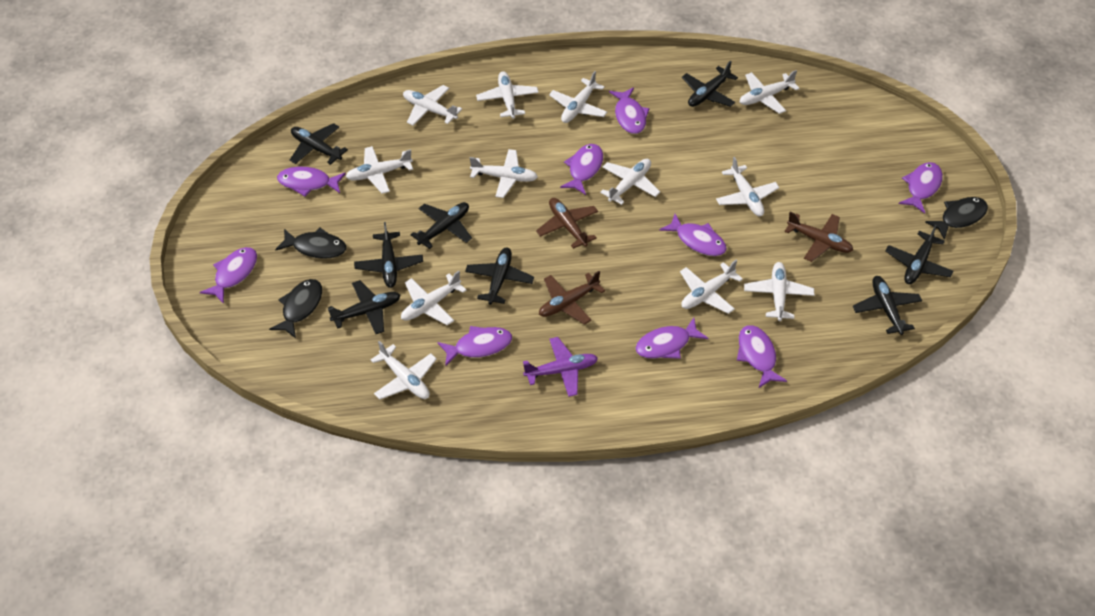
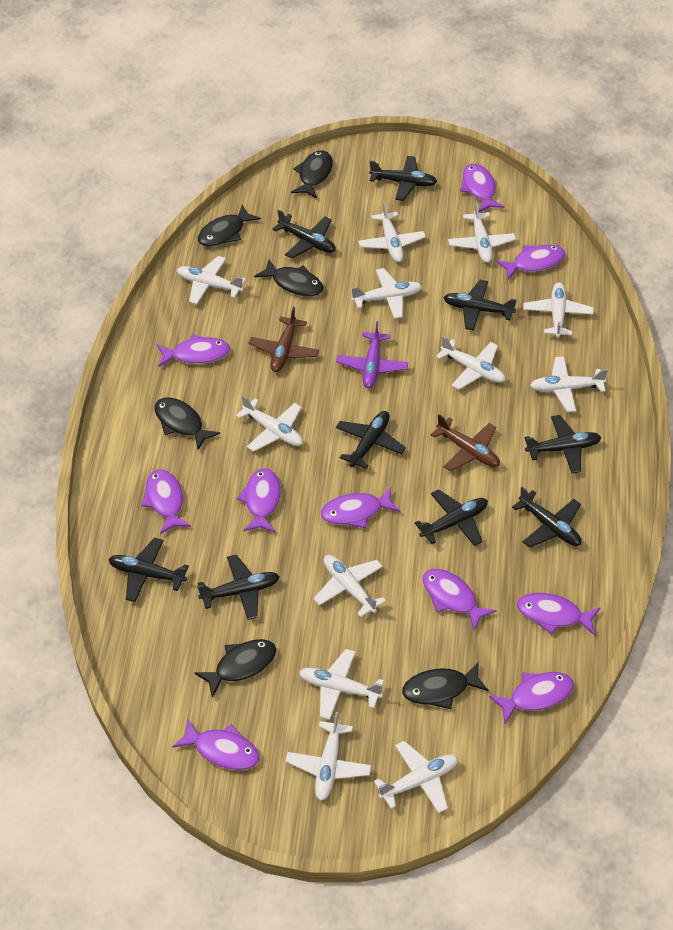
black fish: 3 -> 6
black plane: 8 -> 9
brown plane: 3 -> 2
purple fish: 9 -> 10

